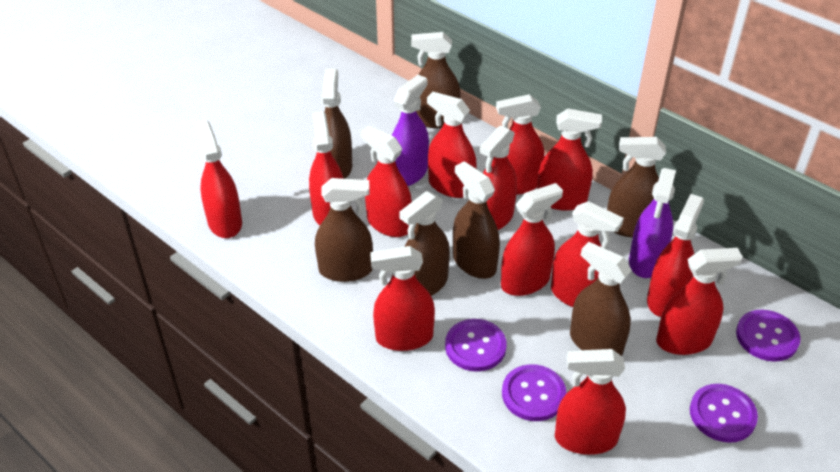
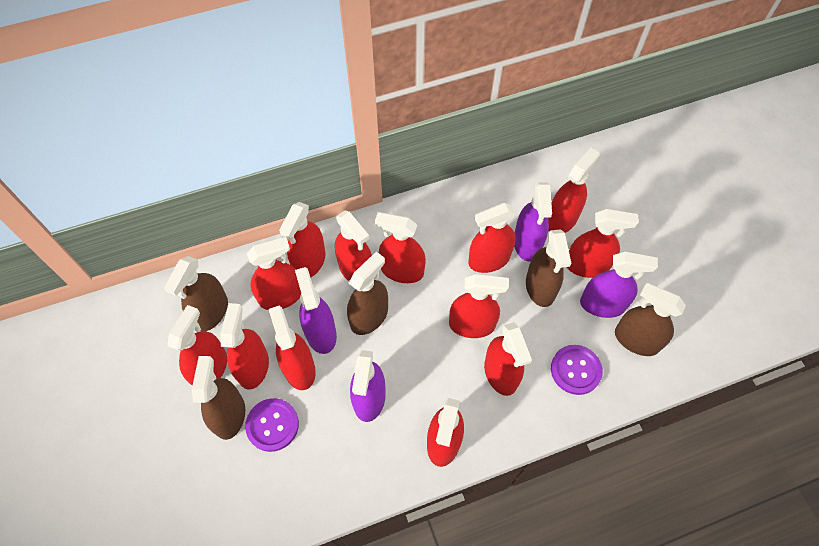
brown spray bottle: 7 -> 5
purple button: 4 -> 2
purple spray bottle: 2 -> 4

